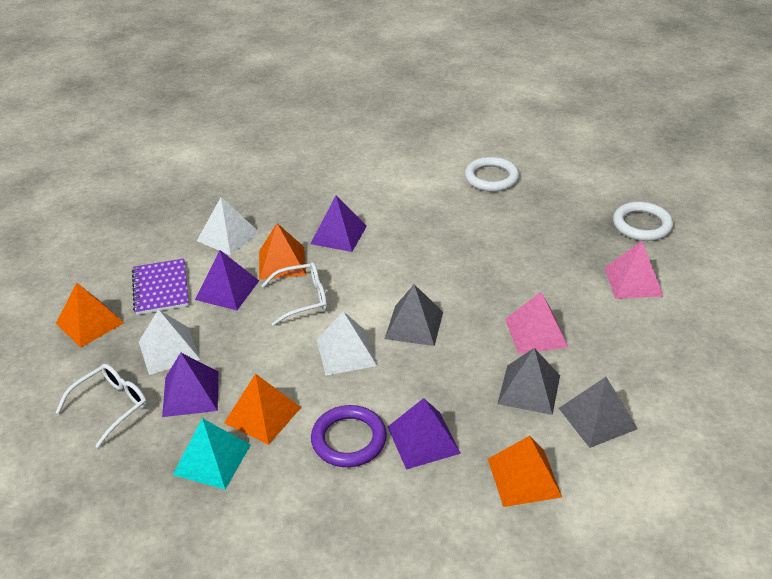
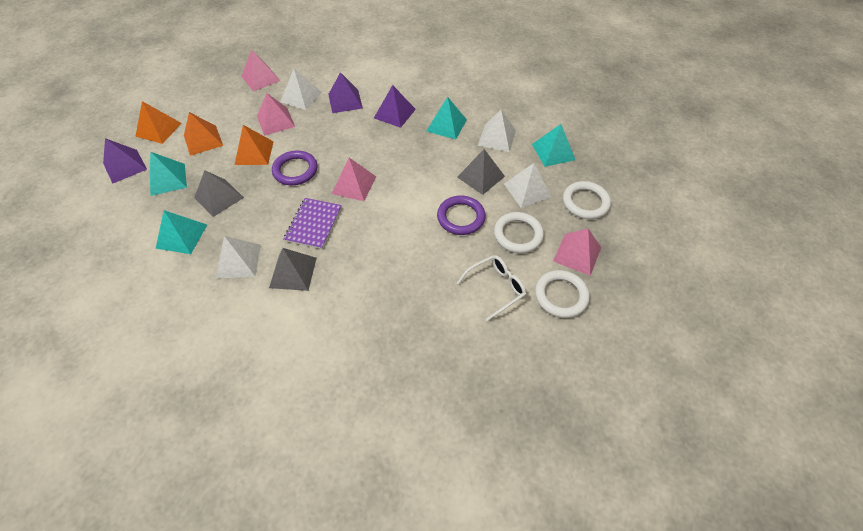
orange pyramid: 4 -> 3
pink pyramid: 2 -> 4
purple pyramid: 4 -> 3
purple ring: 1 -> 2
turquoise pyramid: 1 -> 4
white glasses: 2 -> 1
white pyramid: 3 -> 4
white ring: 2 -> 3

